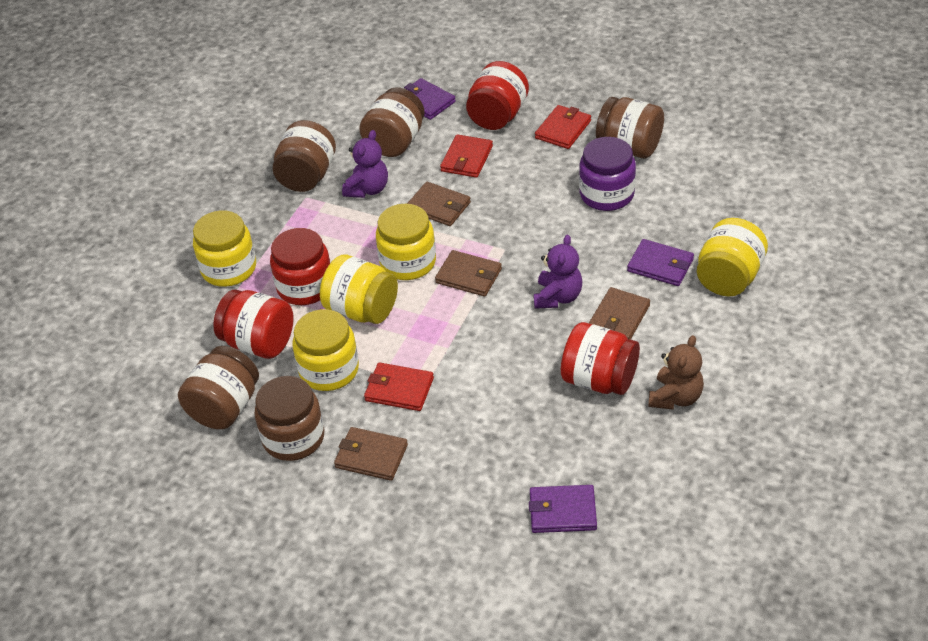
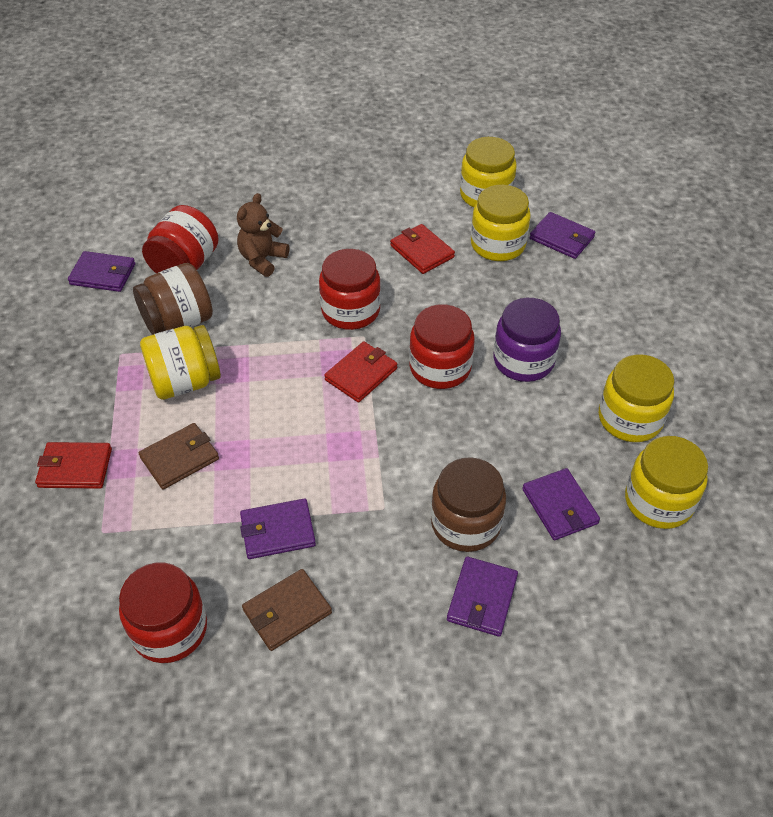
brown jar: 5 -> 2
brown wallet: 4 -> 2
purple teddy bear: 2 -> 0
purple wallet: 3 -> 5

